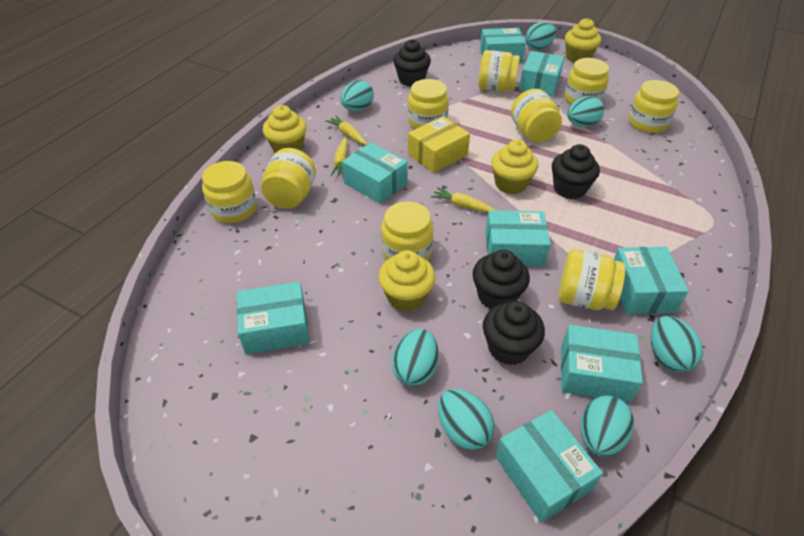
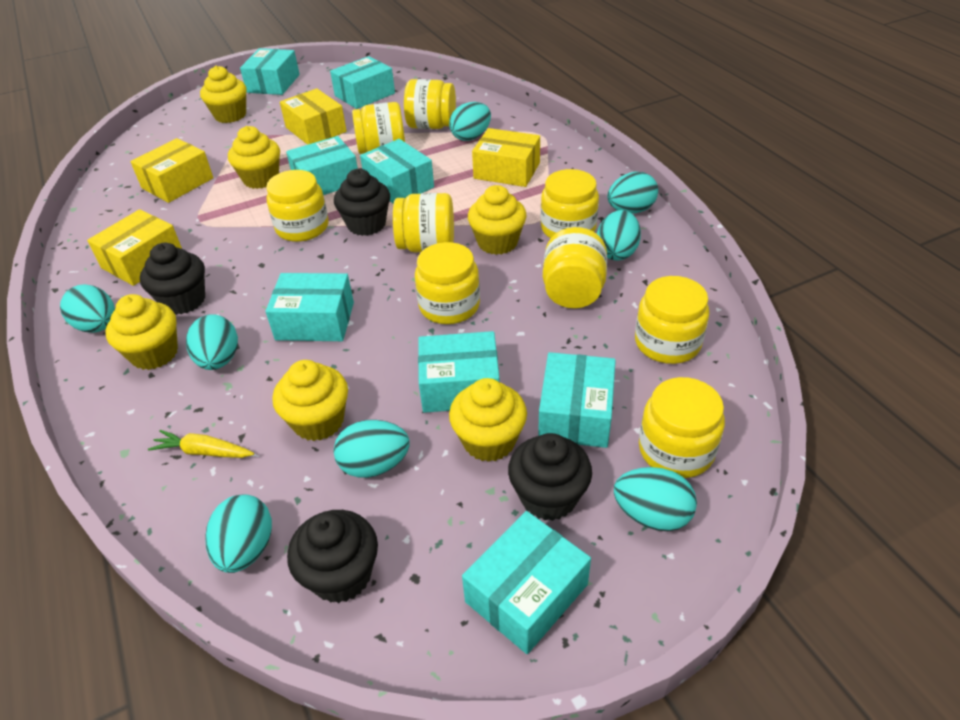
turquoise egg: 7 -> 8
yellow box: 1 -> 4
yellow carrot: 3 -> 1
yellow cupcake: 4 -> 6

